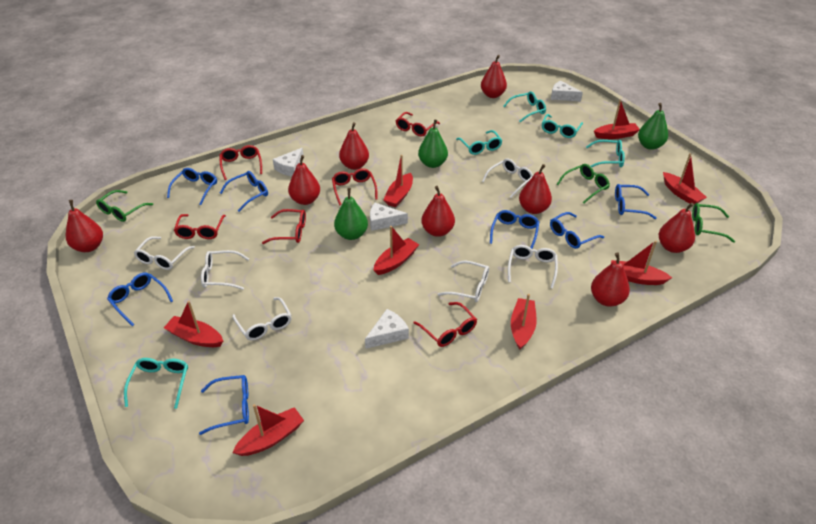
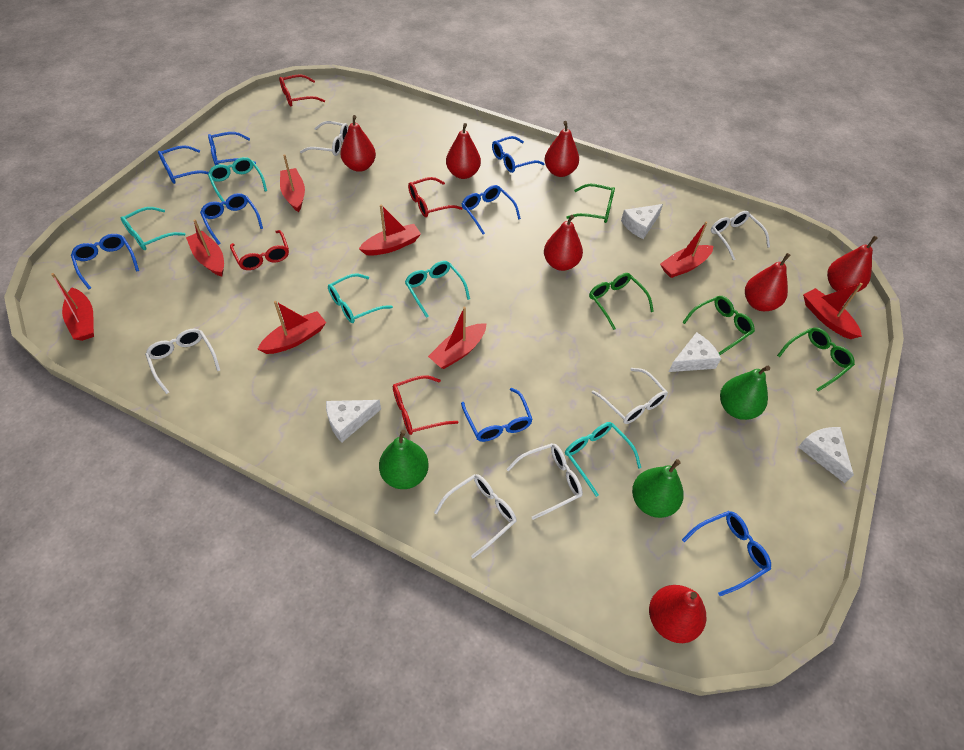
blue glasses: 7 -> 8
green glasses: 3 -> 4
red glasses: 6 -> 4
red pear: 8 -> 7

